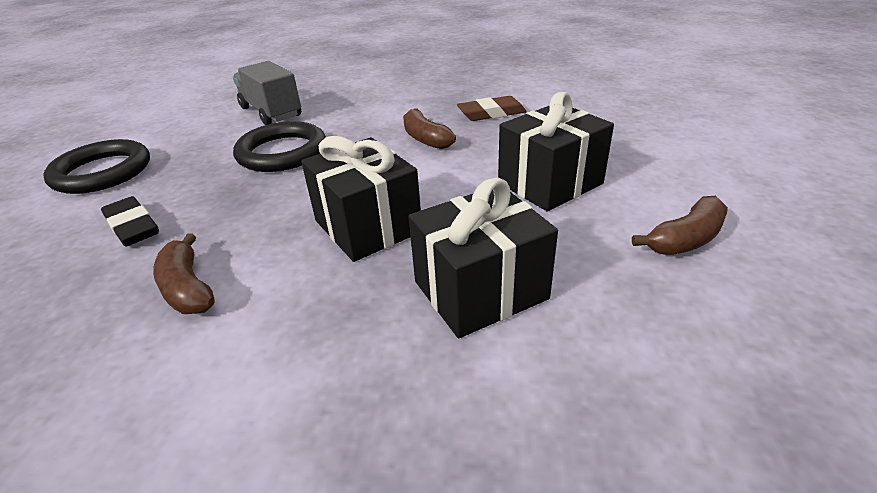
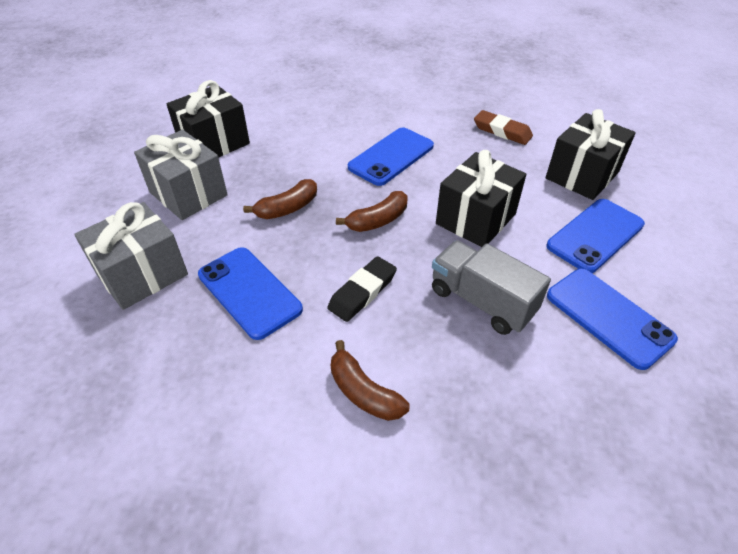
black ring: 2 -> 0
blue phone: 0 -> 4
grey gift: 0 -> 2

